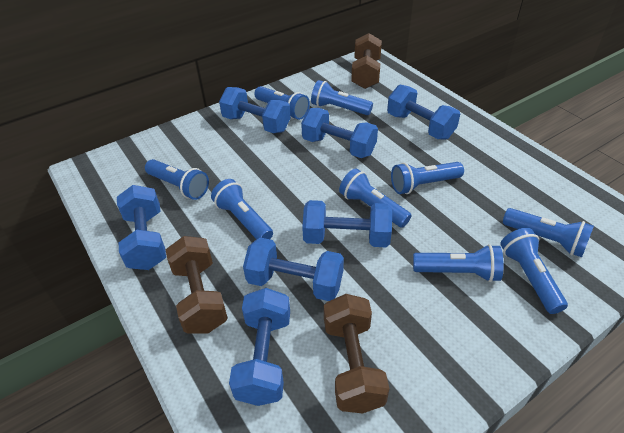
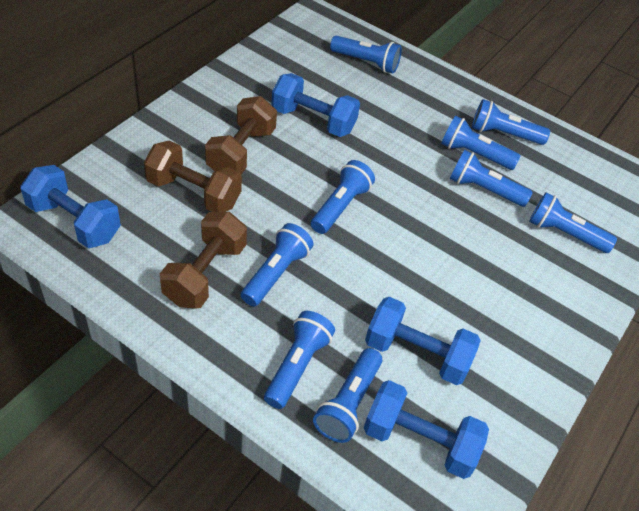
blue dumbbell: 7 -> 4

